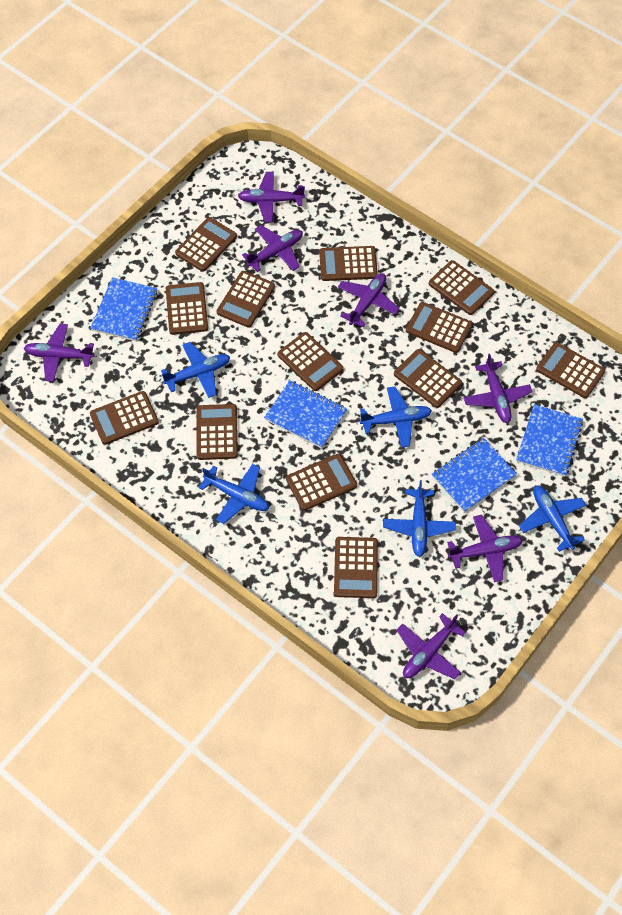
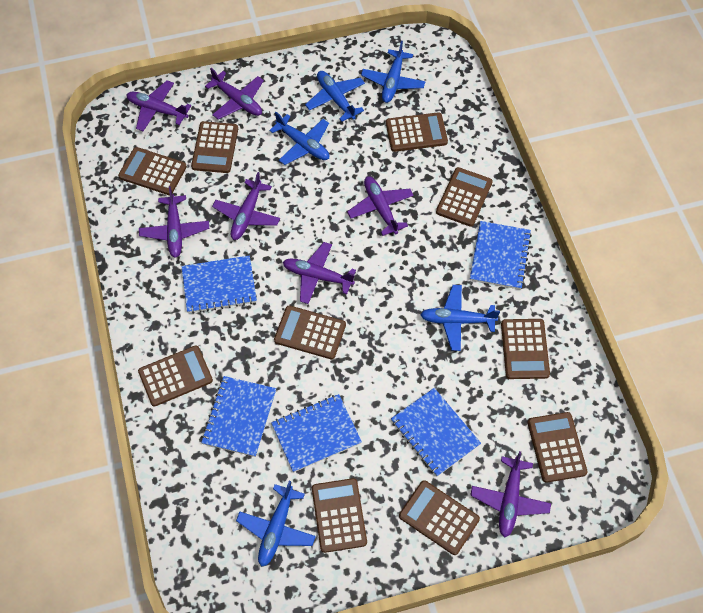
blue notebook: 4 -> 5
brown calculator: 13 -> 10

